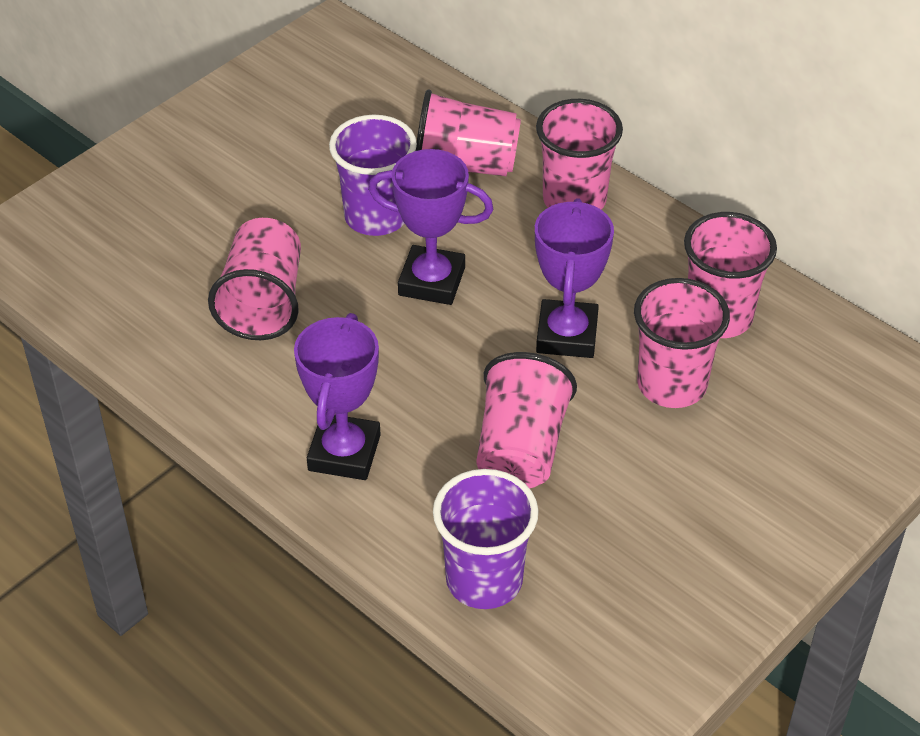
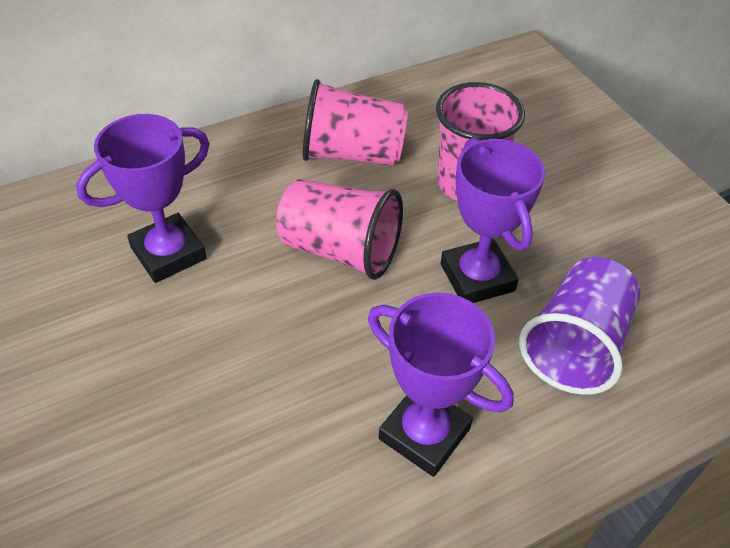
pink cup: 6 -> 3
purple cup: 2 -> 1

